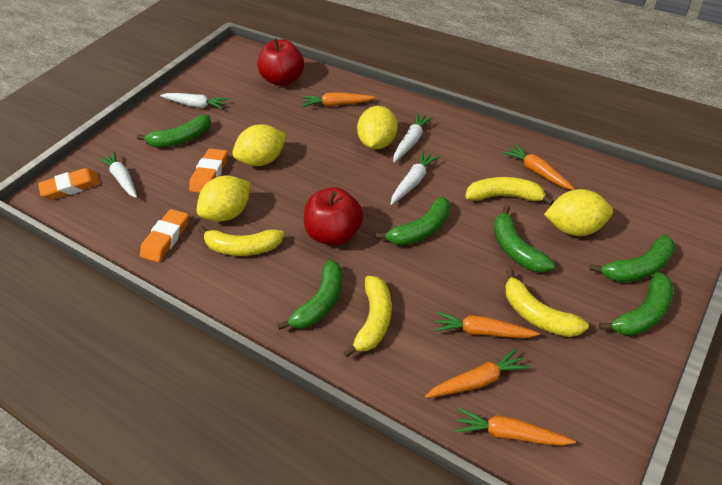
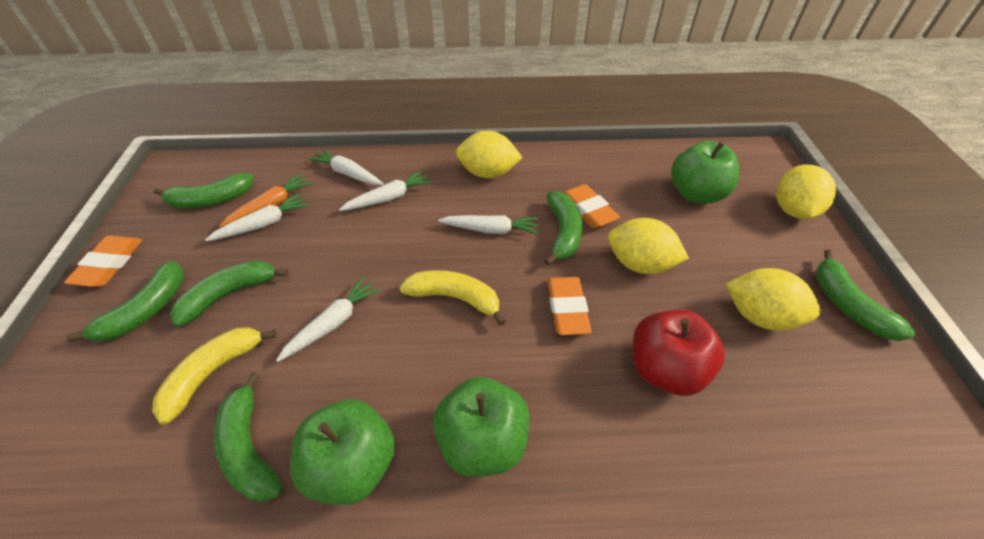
green apple: 0 -> 3
orange carrot: 5 -> 1
red apple: 2 -> 1
white carrot: 4 -> 5
yellow banana: 4 -> 2

